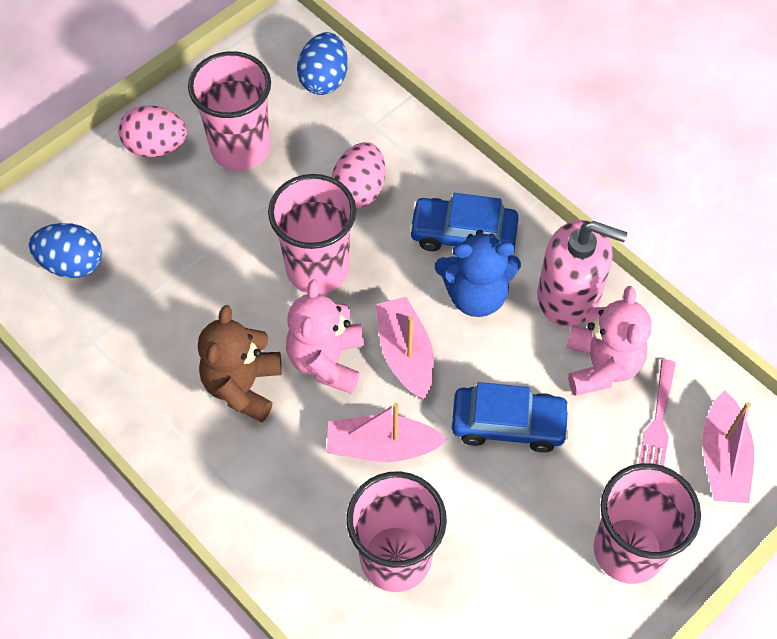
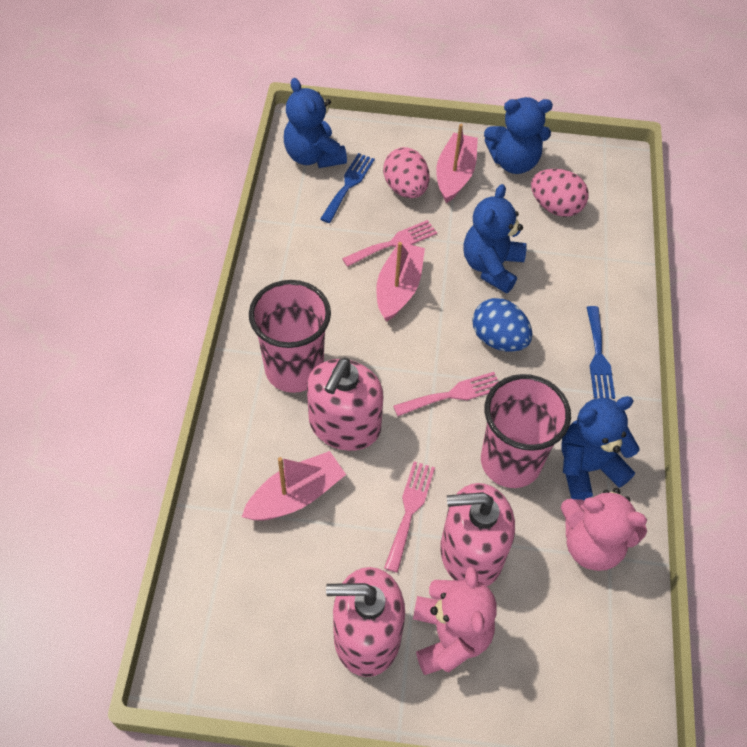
blue car: 2 -> 0
blue egg: 2 -> 1
blue fork: 0 -> 2
blue teddy bear: 1 -> 4
brown teddy bear: 1 -> 0
pink cup: 4 -> 2
pink fork: 1 -> 3
pink soap dispenser: 1 -> 3

